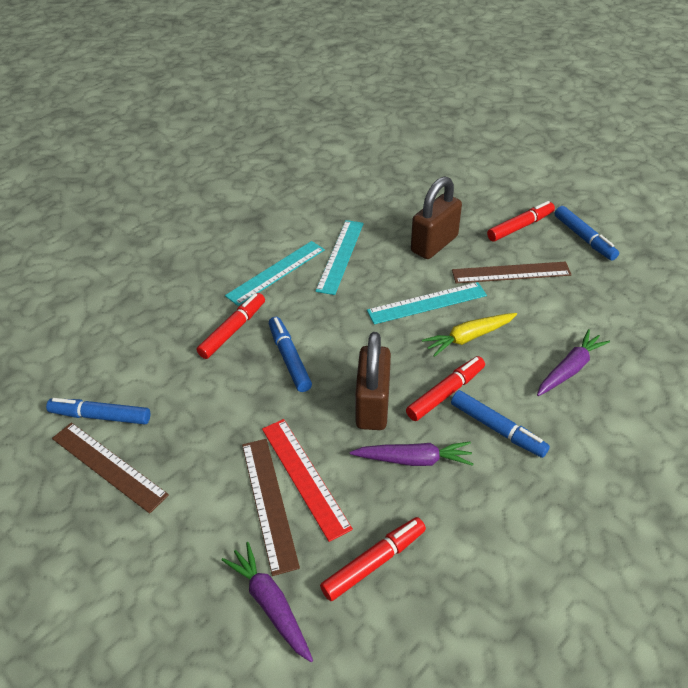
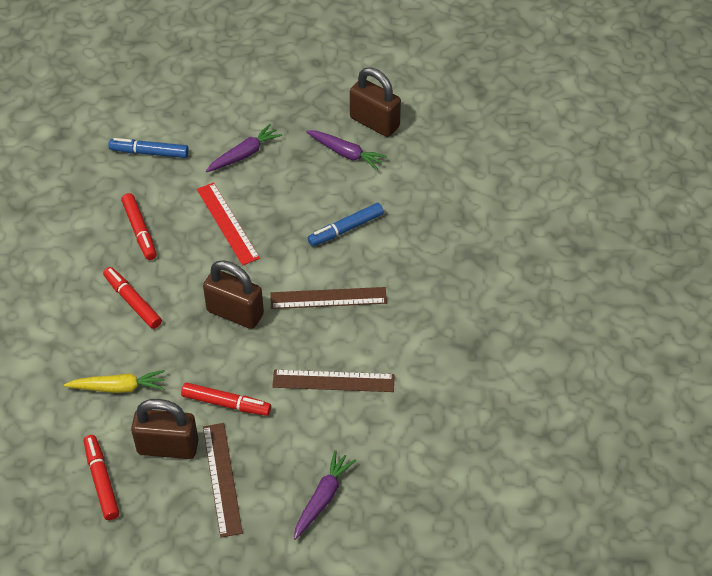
blue marker: 4 -> 2
brown padlock: 2 -> 3
turquoise ruler: 3 -> 0

